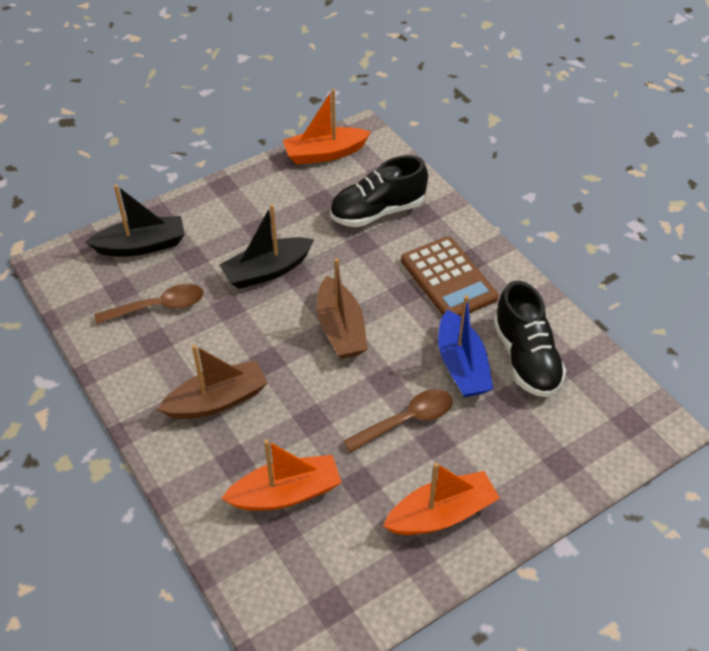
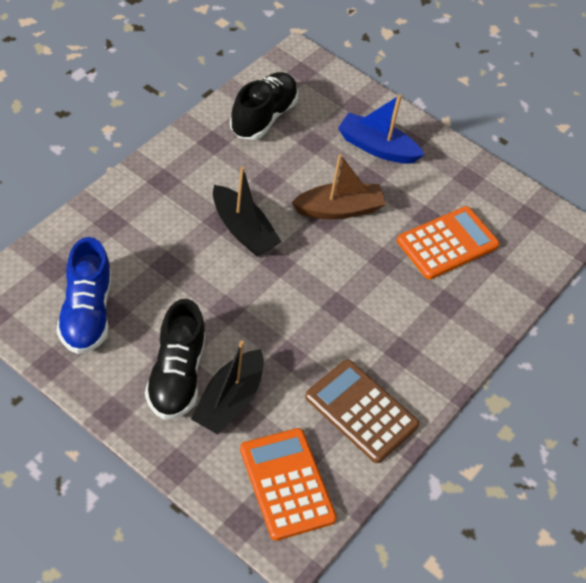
blue shoe: 0 -> 1
brown boat: 2 -> 1
brown spoon: 2 -> 0
orange boat: 3 -> 0
orange calculator: 0 -> 2

